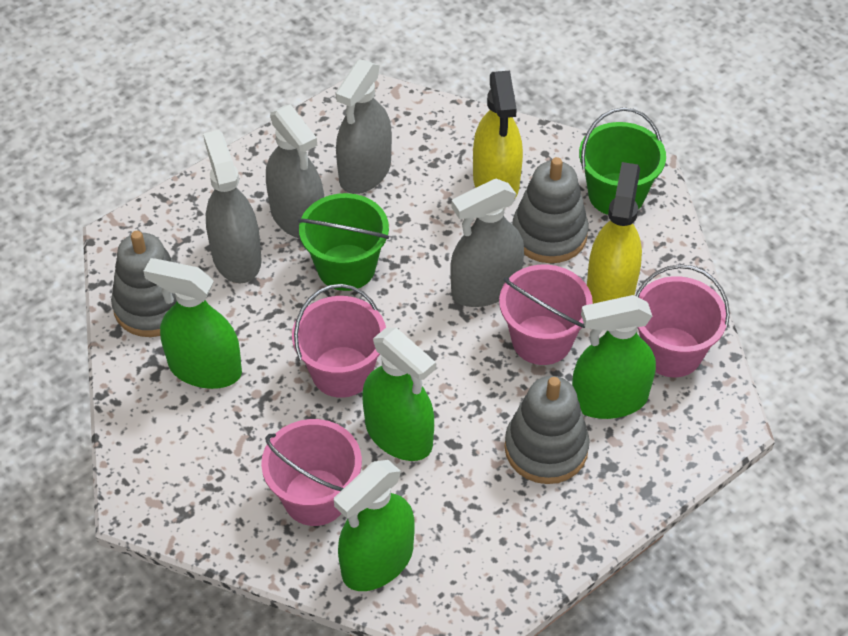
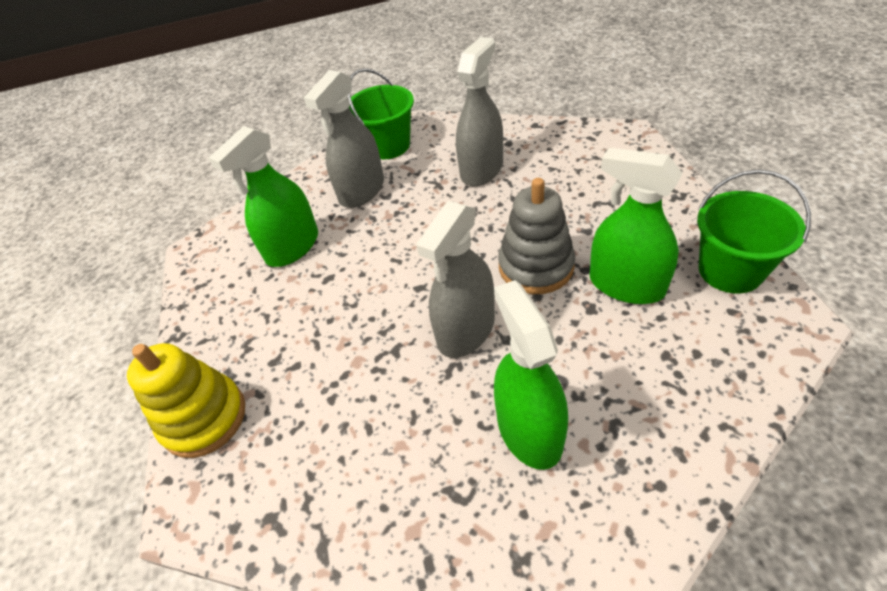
green spray bottle: 4 -> 3
grey spray bottle: 4 -> 3
grey stacking toy: 3 -> 1
pink bucket: 4 -> 0
yellow spray bottle: 2 -> 0
yellow stacking toy: 0 -> 1

